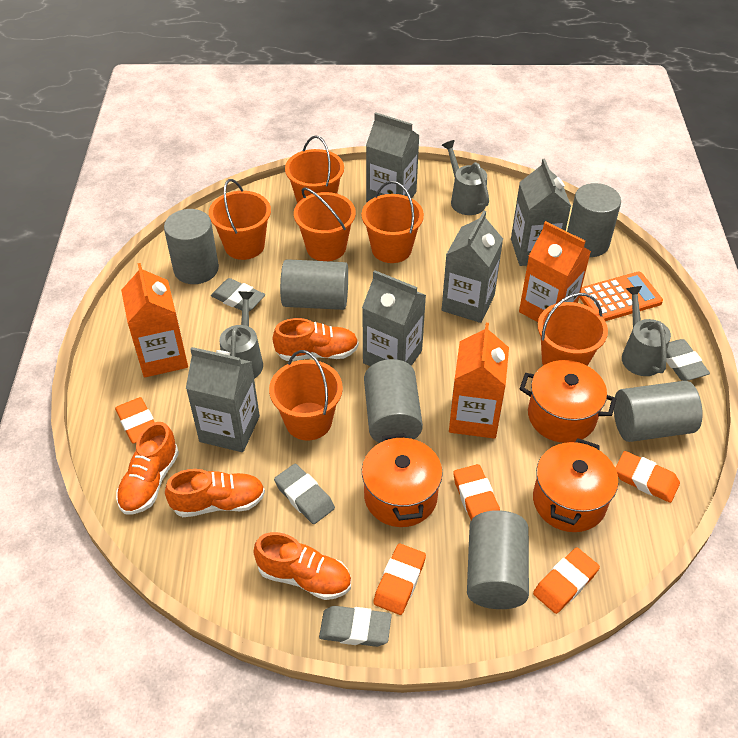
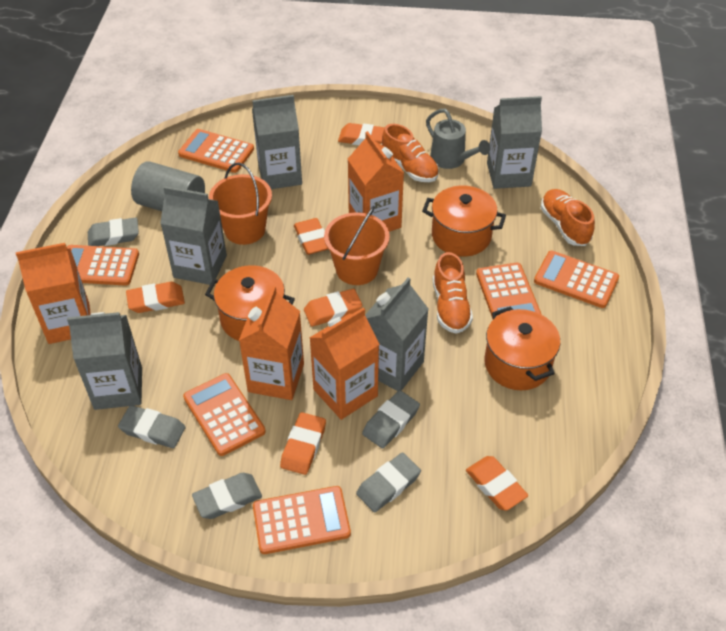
grey cylinder: 6 -> 1
grey eraser: 4 -> 5
grey watering can: 3 -> 1
orange bucket: 6 -> 2
orange calculator: 1 -> 6
orange carton: 3 -> 4
orange eraser: 5 -> 6
orange shoe: 4 -> 3

